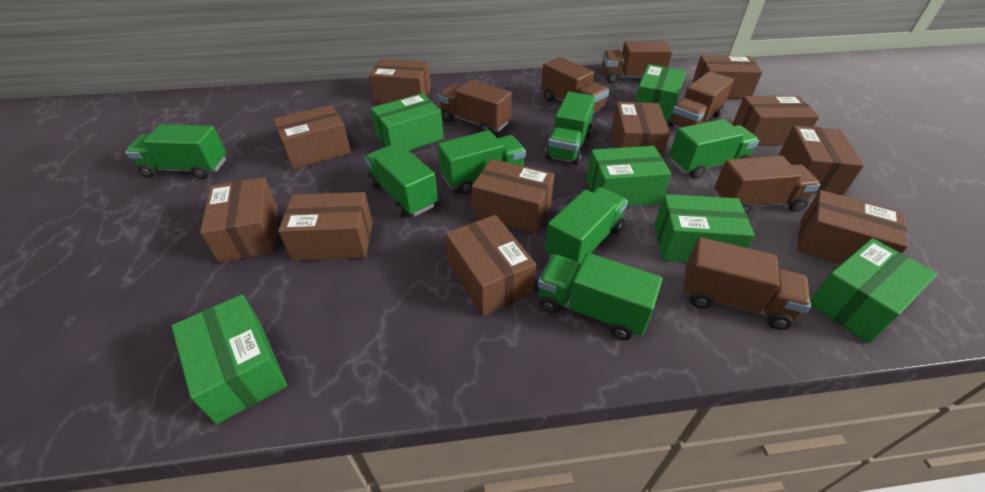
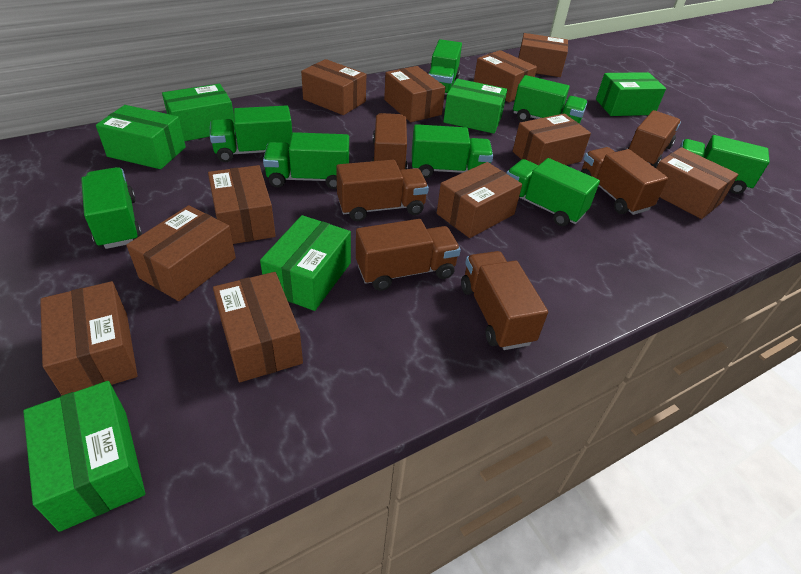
green truck: 7 -> 8

